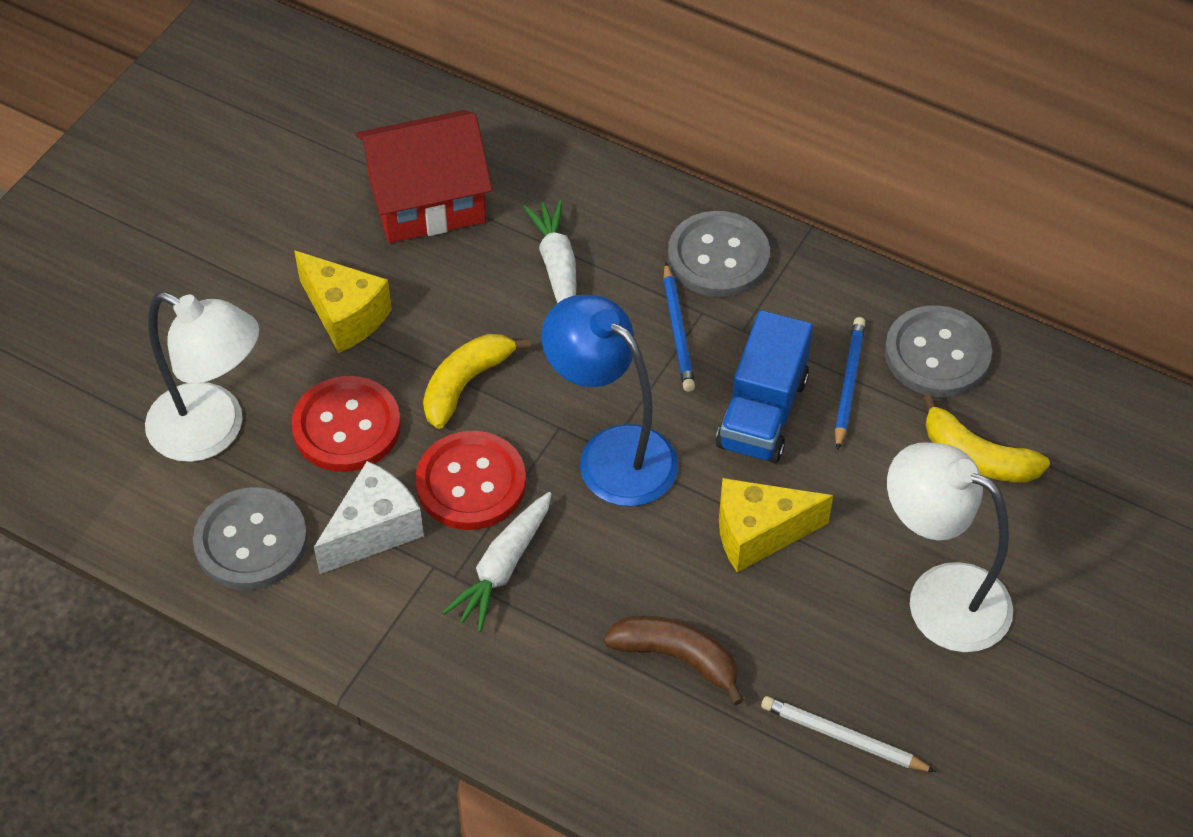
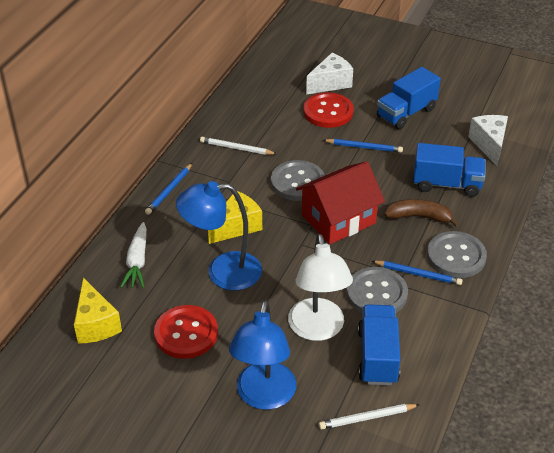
blue lamp: 1 -> 2
blue pencil: 2 -> 3
blue truck: 1 -> 3
white carrot: 2 -> 1
white cheese: 1 -> 2
white lamp: 2 -> 1
white pencil: 1 -> 2
yellow banana: 2 -> 0

